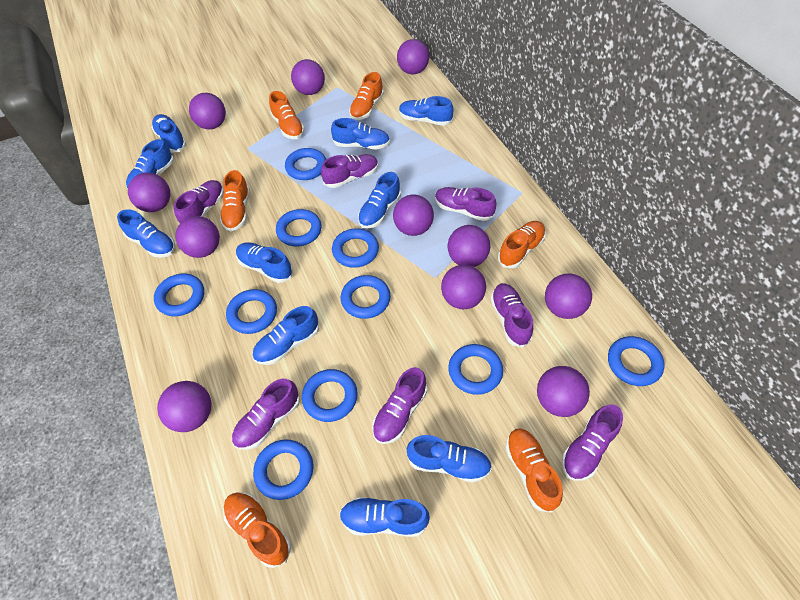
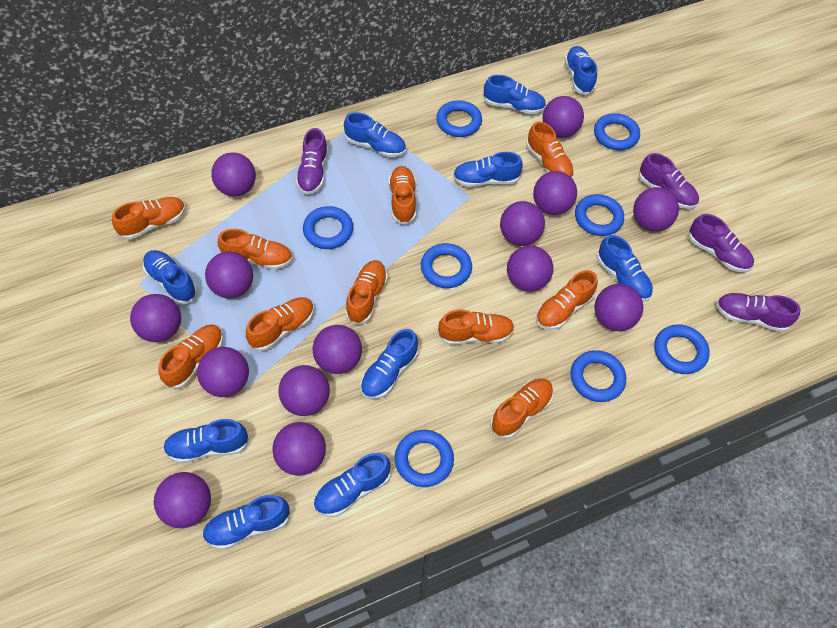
blue ring: 10 -> 8
orange shoe: 6 -> 10
purple ball: 11 -> 14
purple shoe: 7 -> 4

